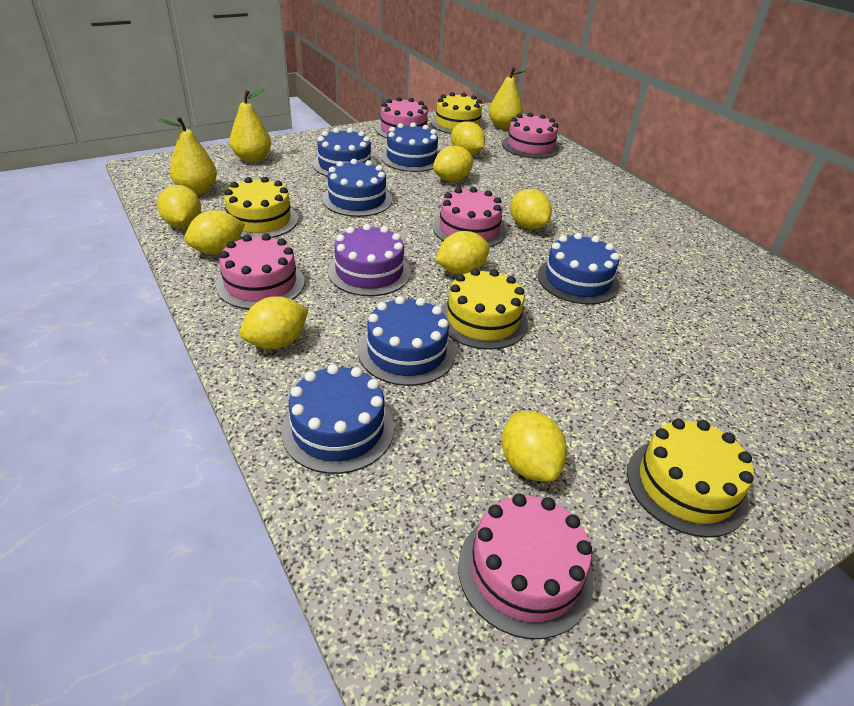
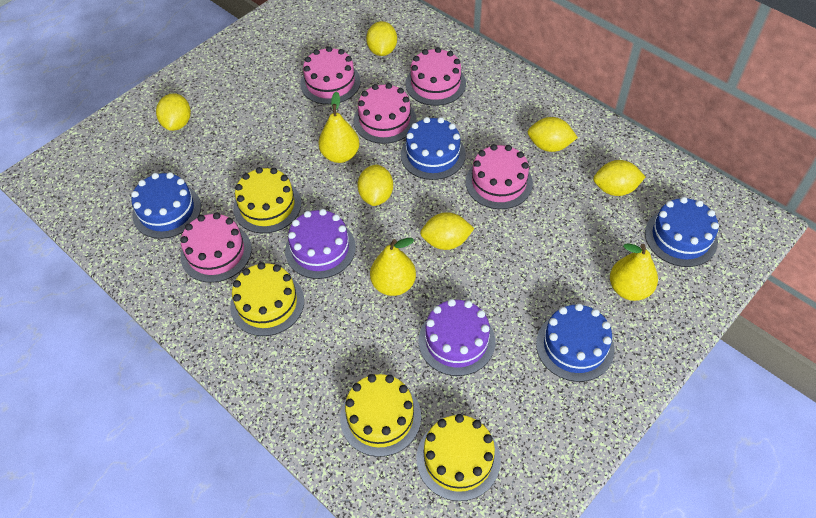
blue cake: 6 -> 4
purple cake: 1 -> 2
yellow lemon: 8 -> 6

